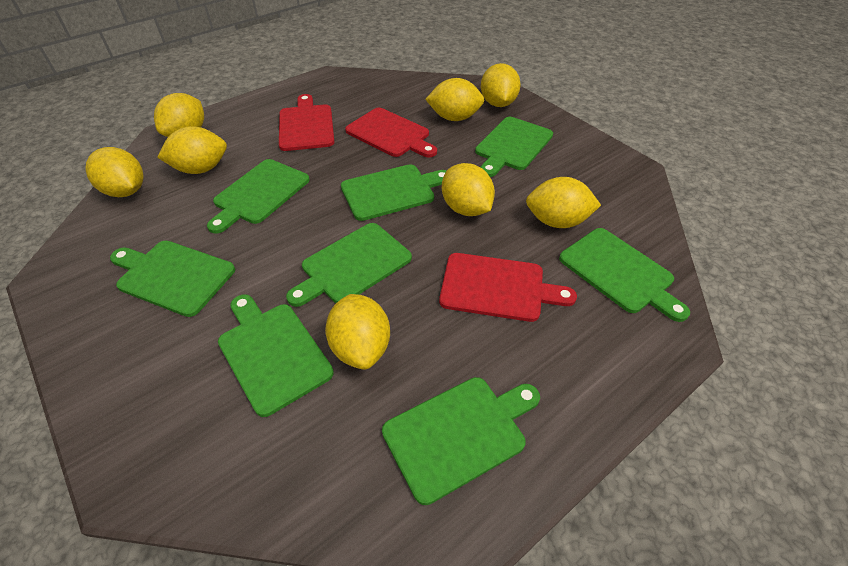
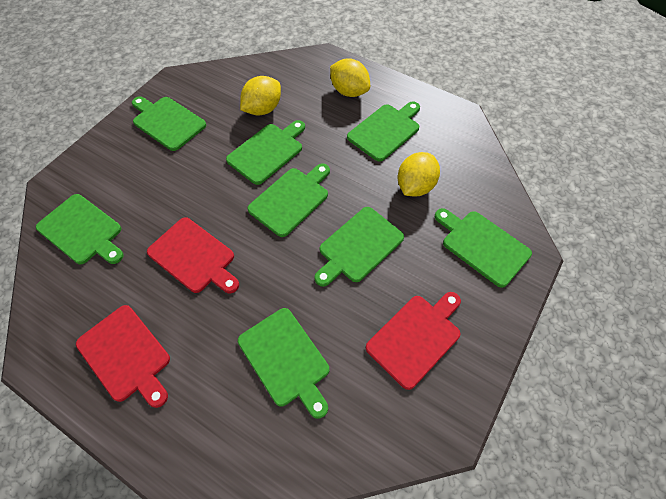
yellow lemon: 8 -> 3

